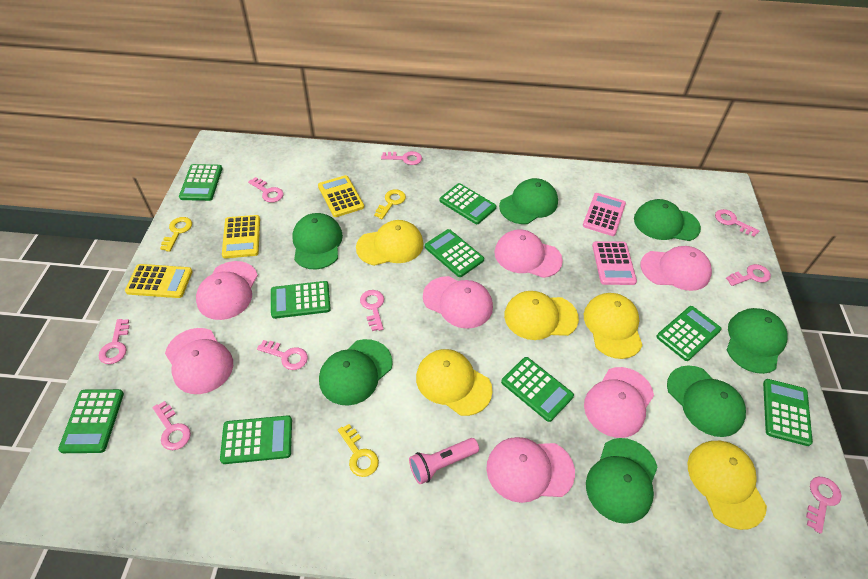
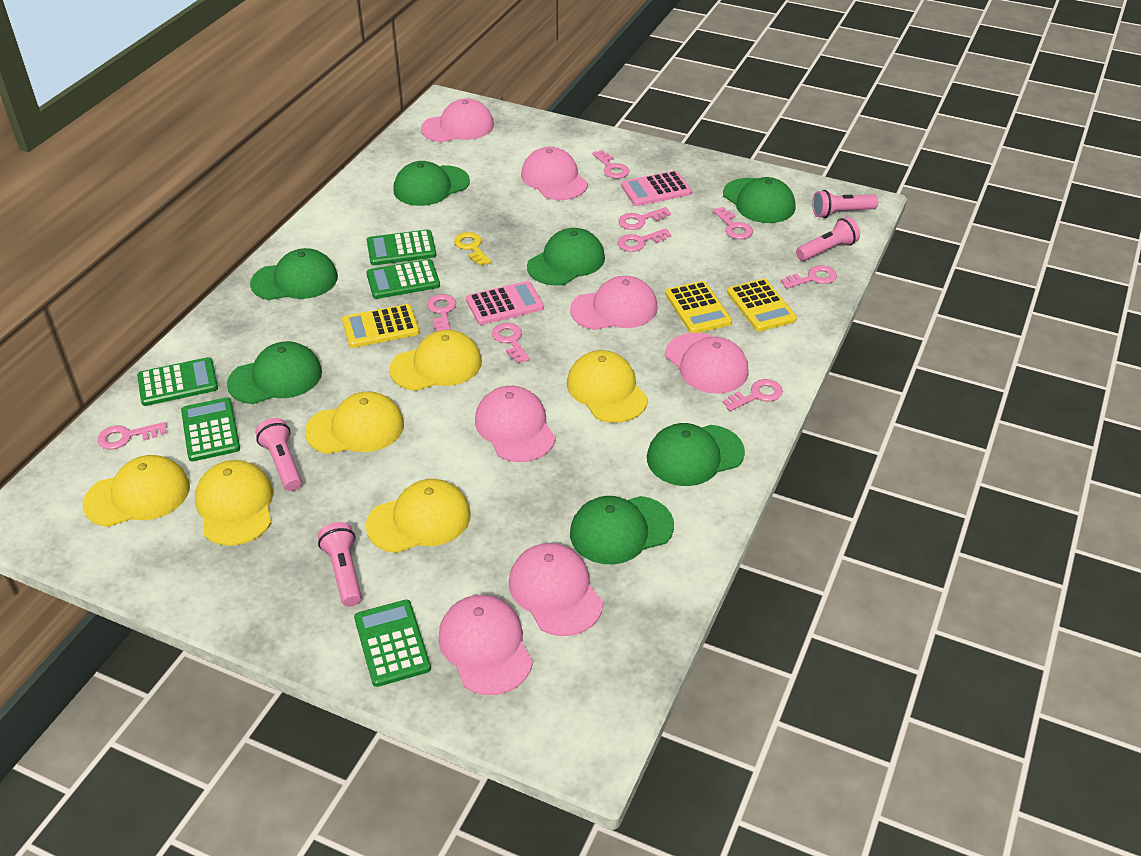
green calculator: 9 -> 5
pink flashlight: 1 -> 4
yellow cap: 5 -> 6
yellow key: 3 -> 1

